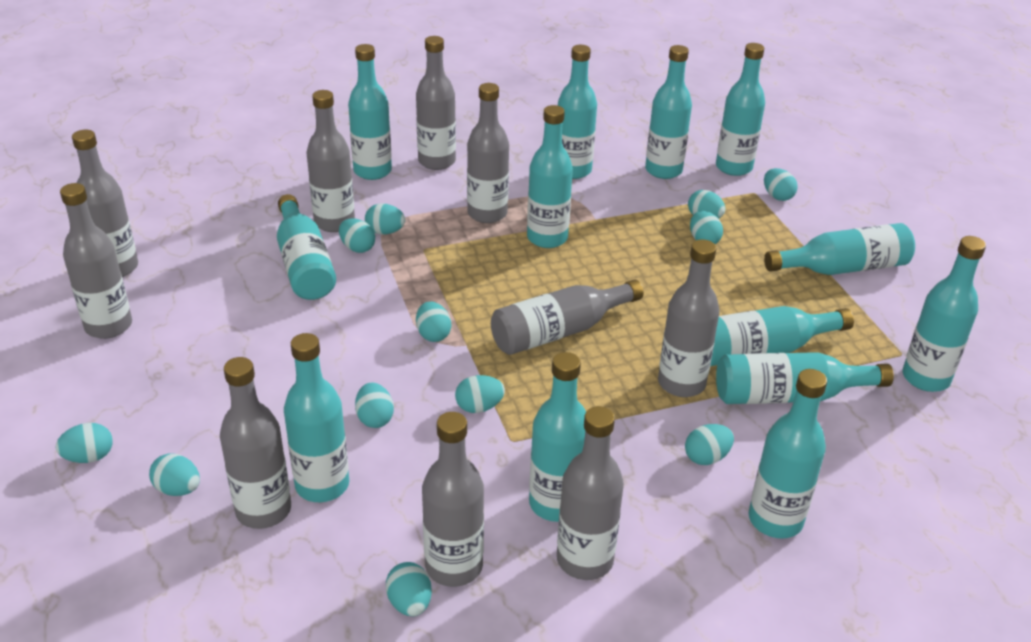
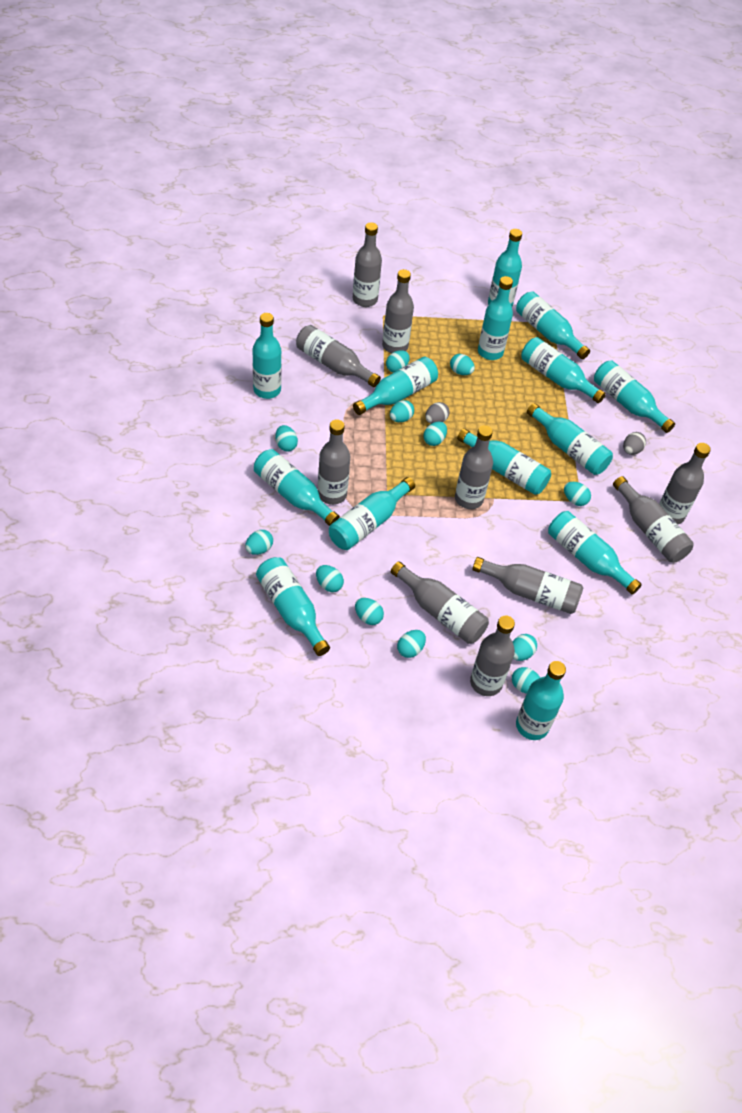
grey egg: 0 -> 2
turquoise bottle: 13 -> 14

